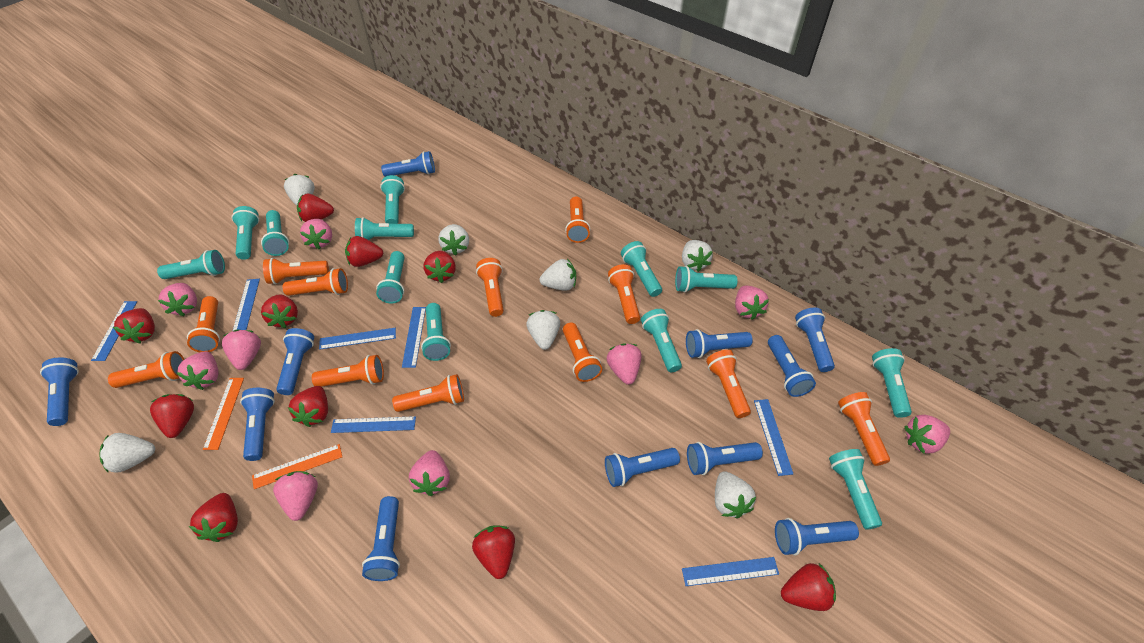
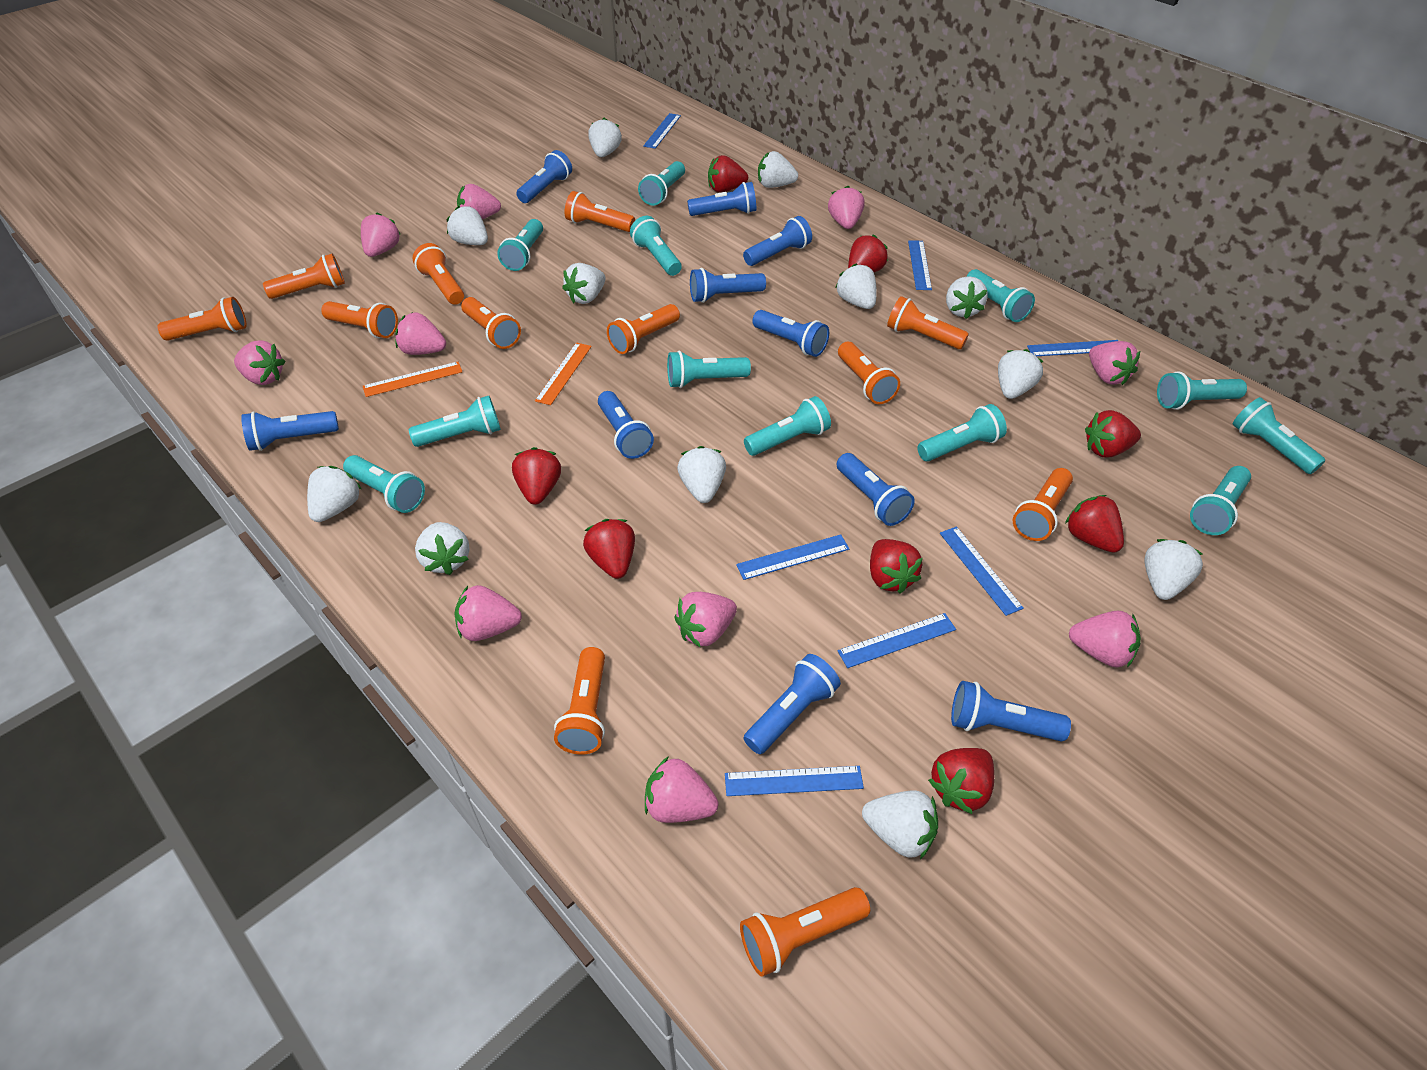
blue flashlight: 11 -> 10
pink strawberry: 9 -> 10
red strawberry: 10 -> 8
white strawberry: 7 -> 12

